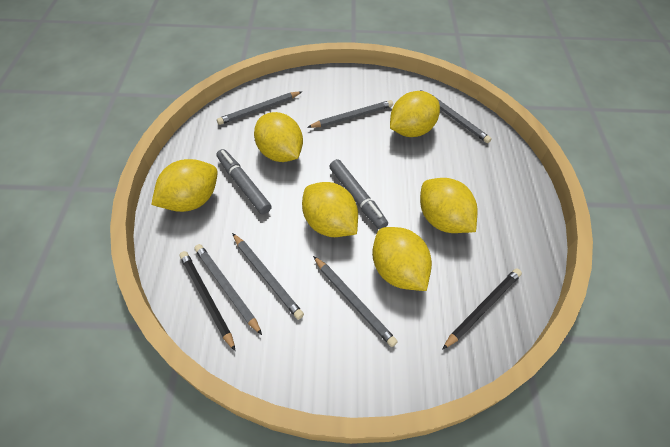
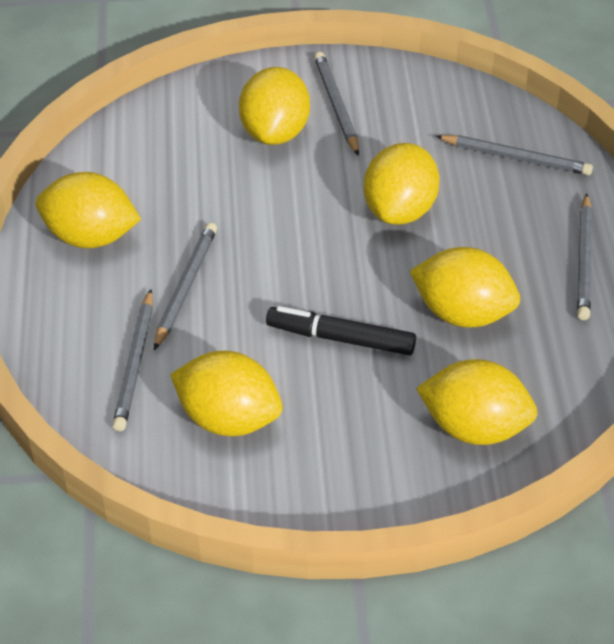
black marker: 0 -> 1
black pencil: 2 -> 0
grey marker: 2 -> 0
grey pencil: 6 -> 5

